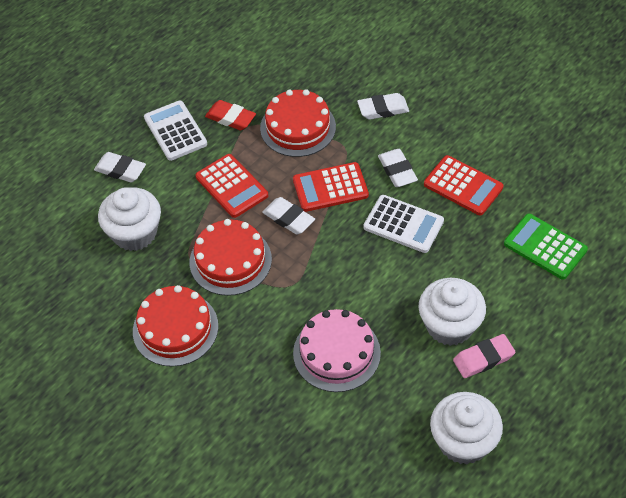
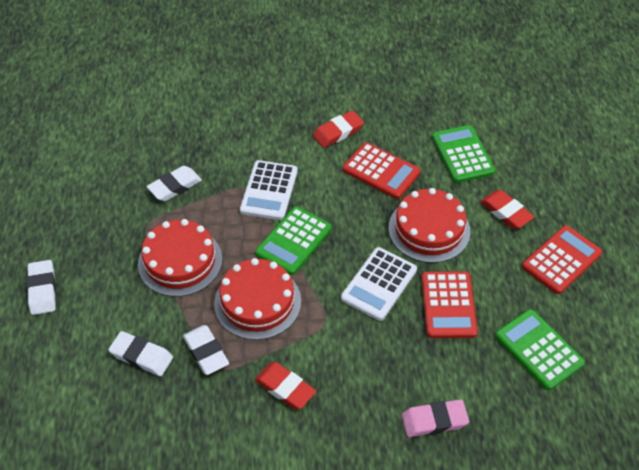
green calculator: 1 -> 3
pink cake: 1 -> 0
red eraser: 1 -> 3
white cupcake: 3 -> 0

